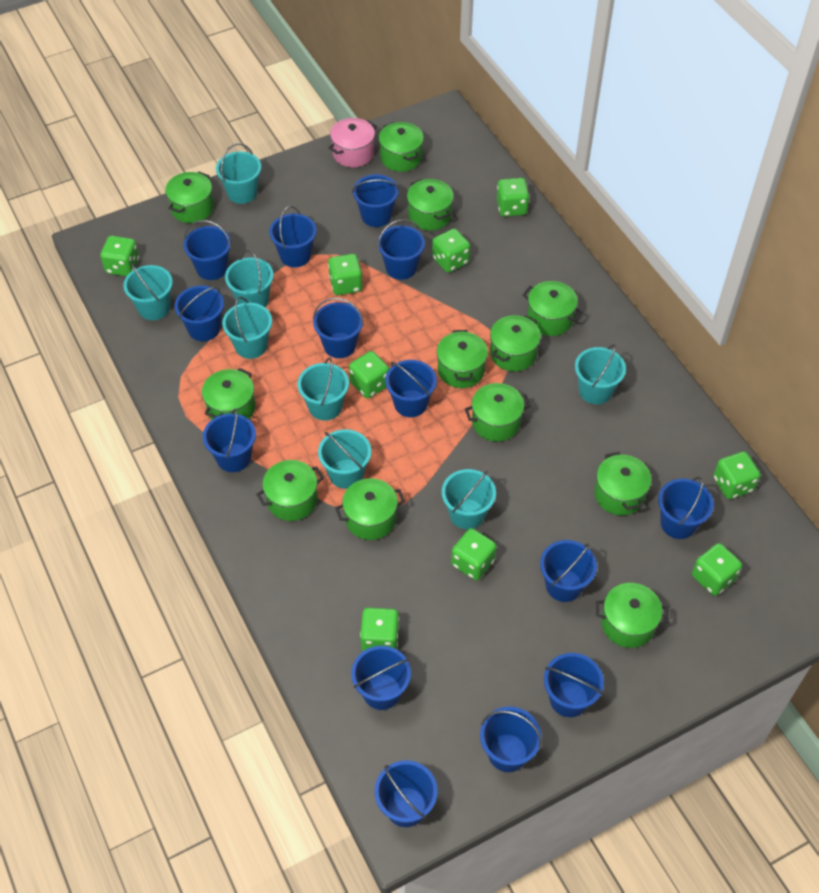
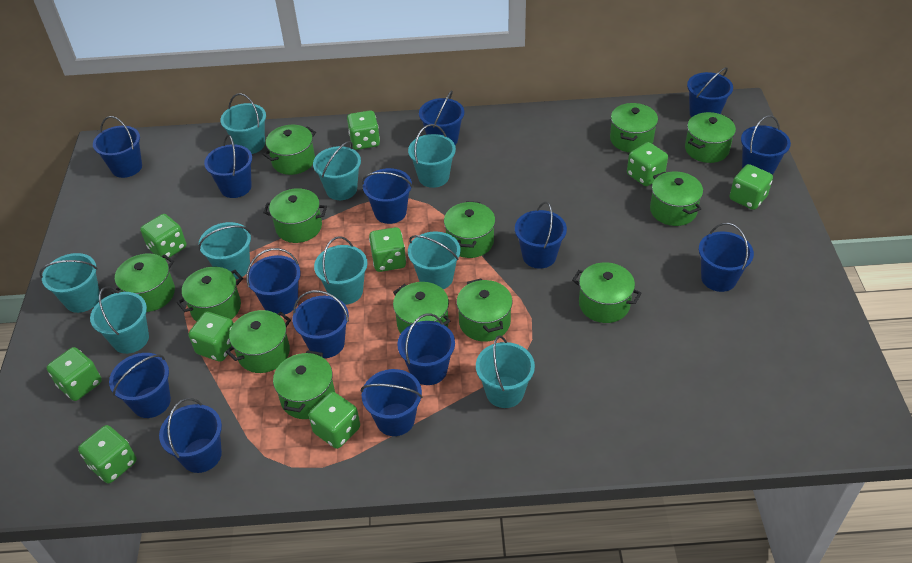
green pot: 12 -> 13
pink pot: 1 -> 0
turquoise bucket: 8 -> 9

